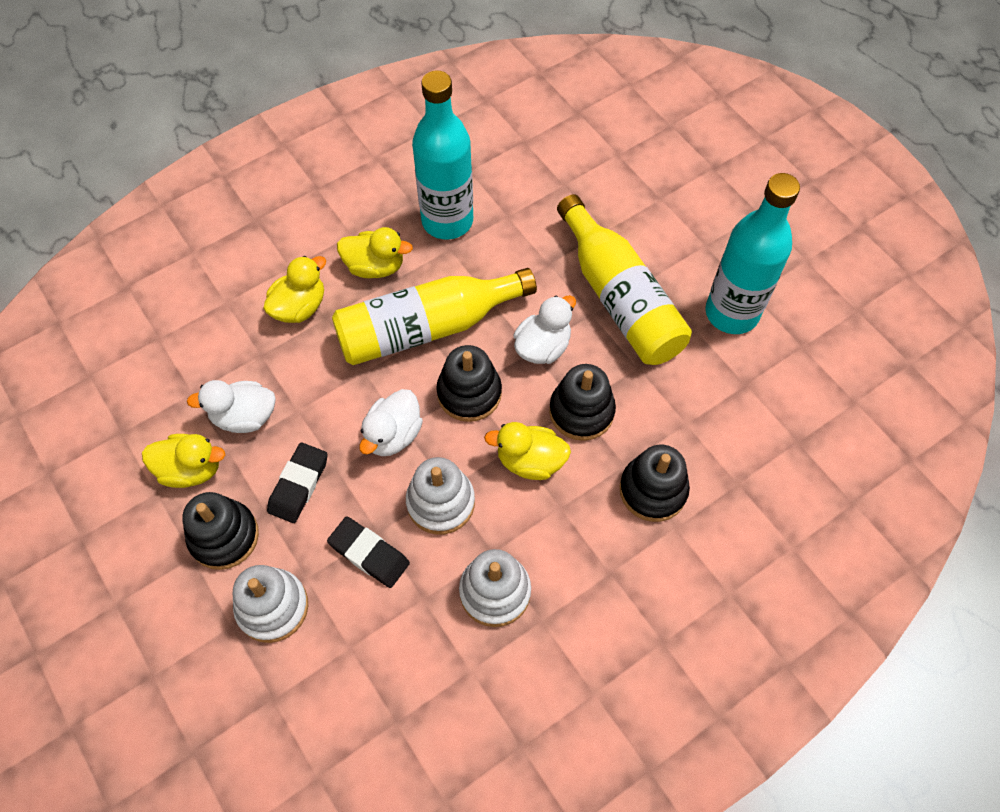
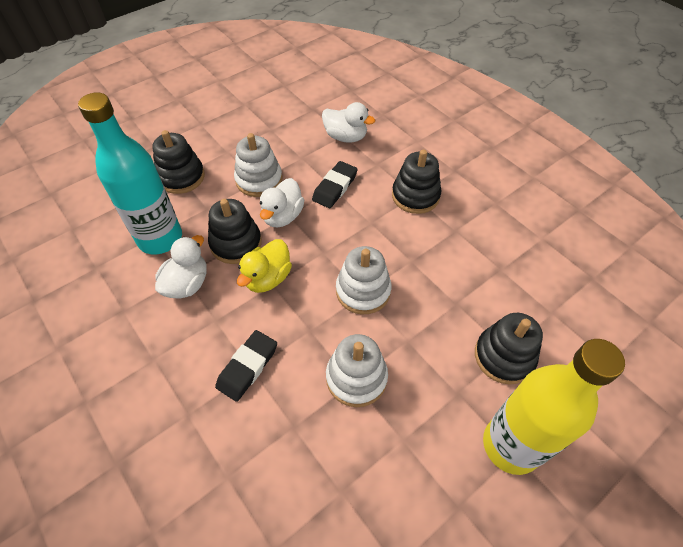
turquoise bottle: 2 -> 1
yellow bottle: 2 -> 1
yellow duck: 4 -> 1

